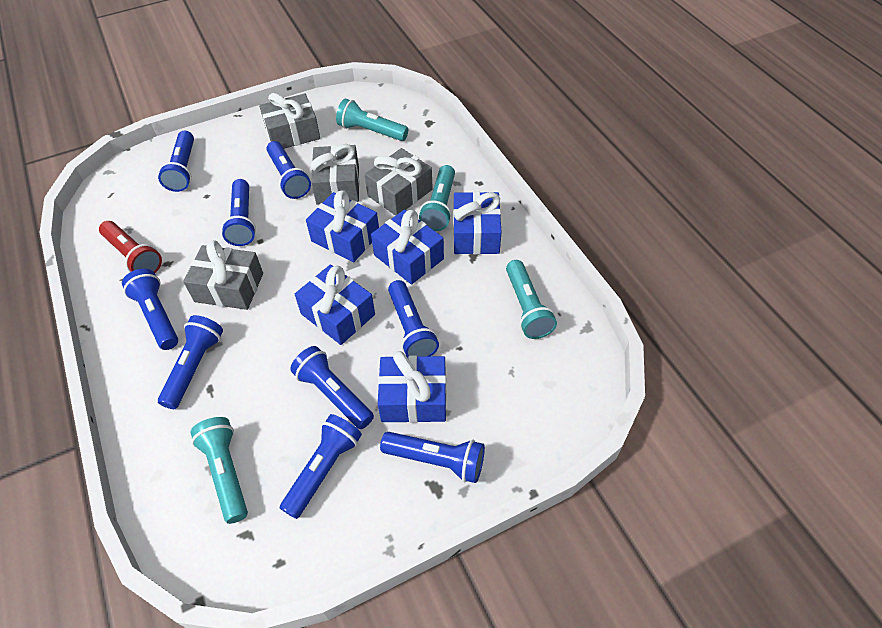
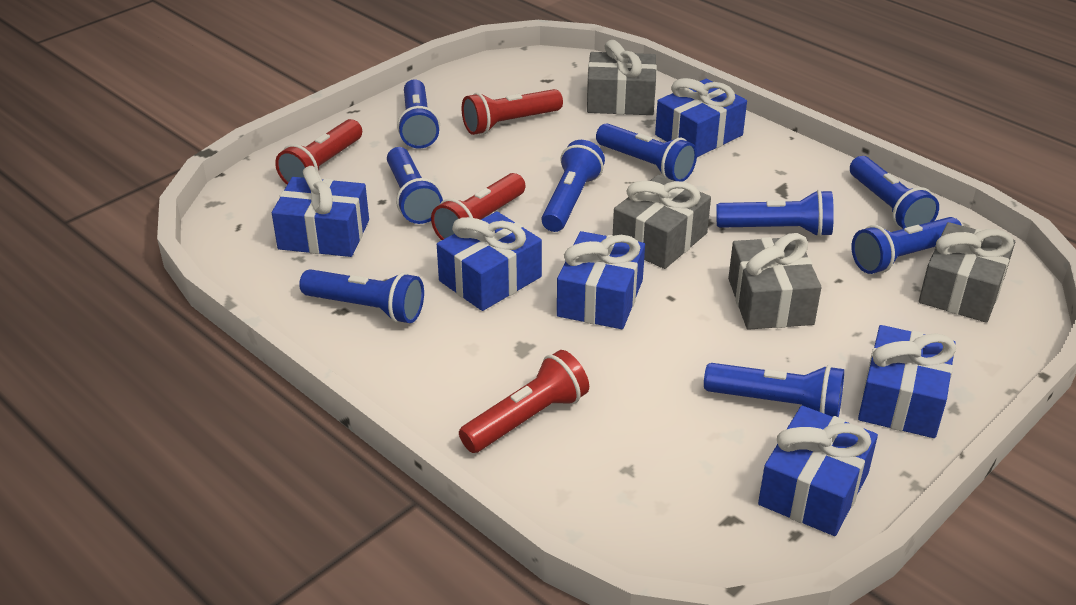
blue gift: 5 -> 6
red flashlight: 1 -> 4
turquoise flashlight: 4 -> 0

